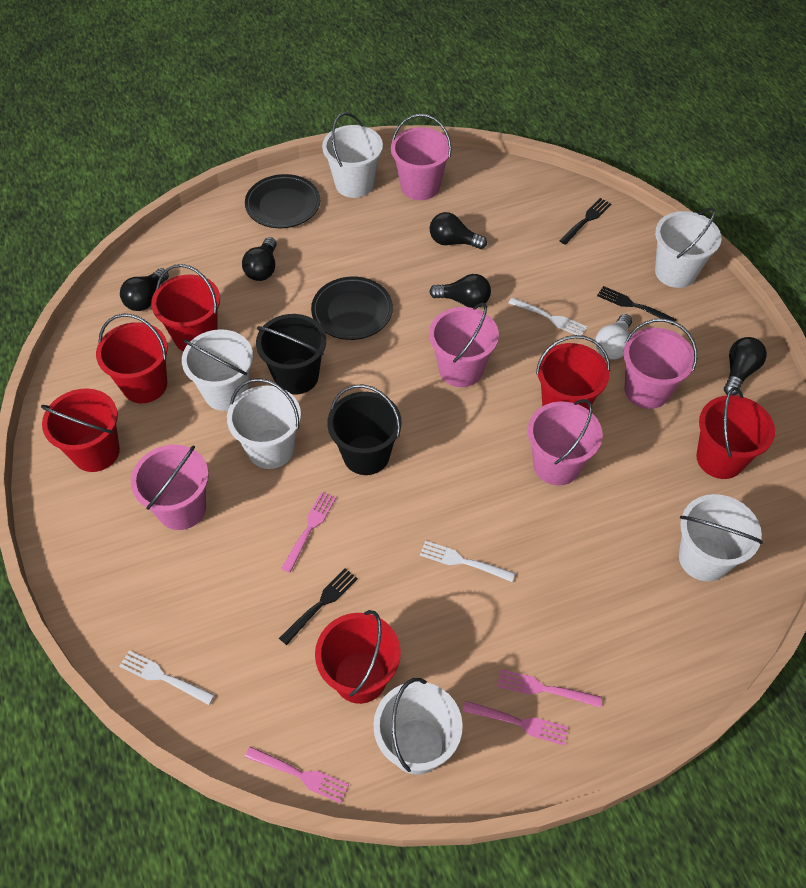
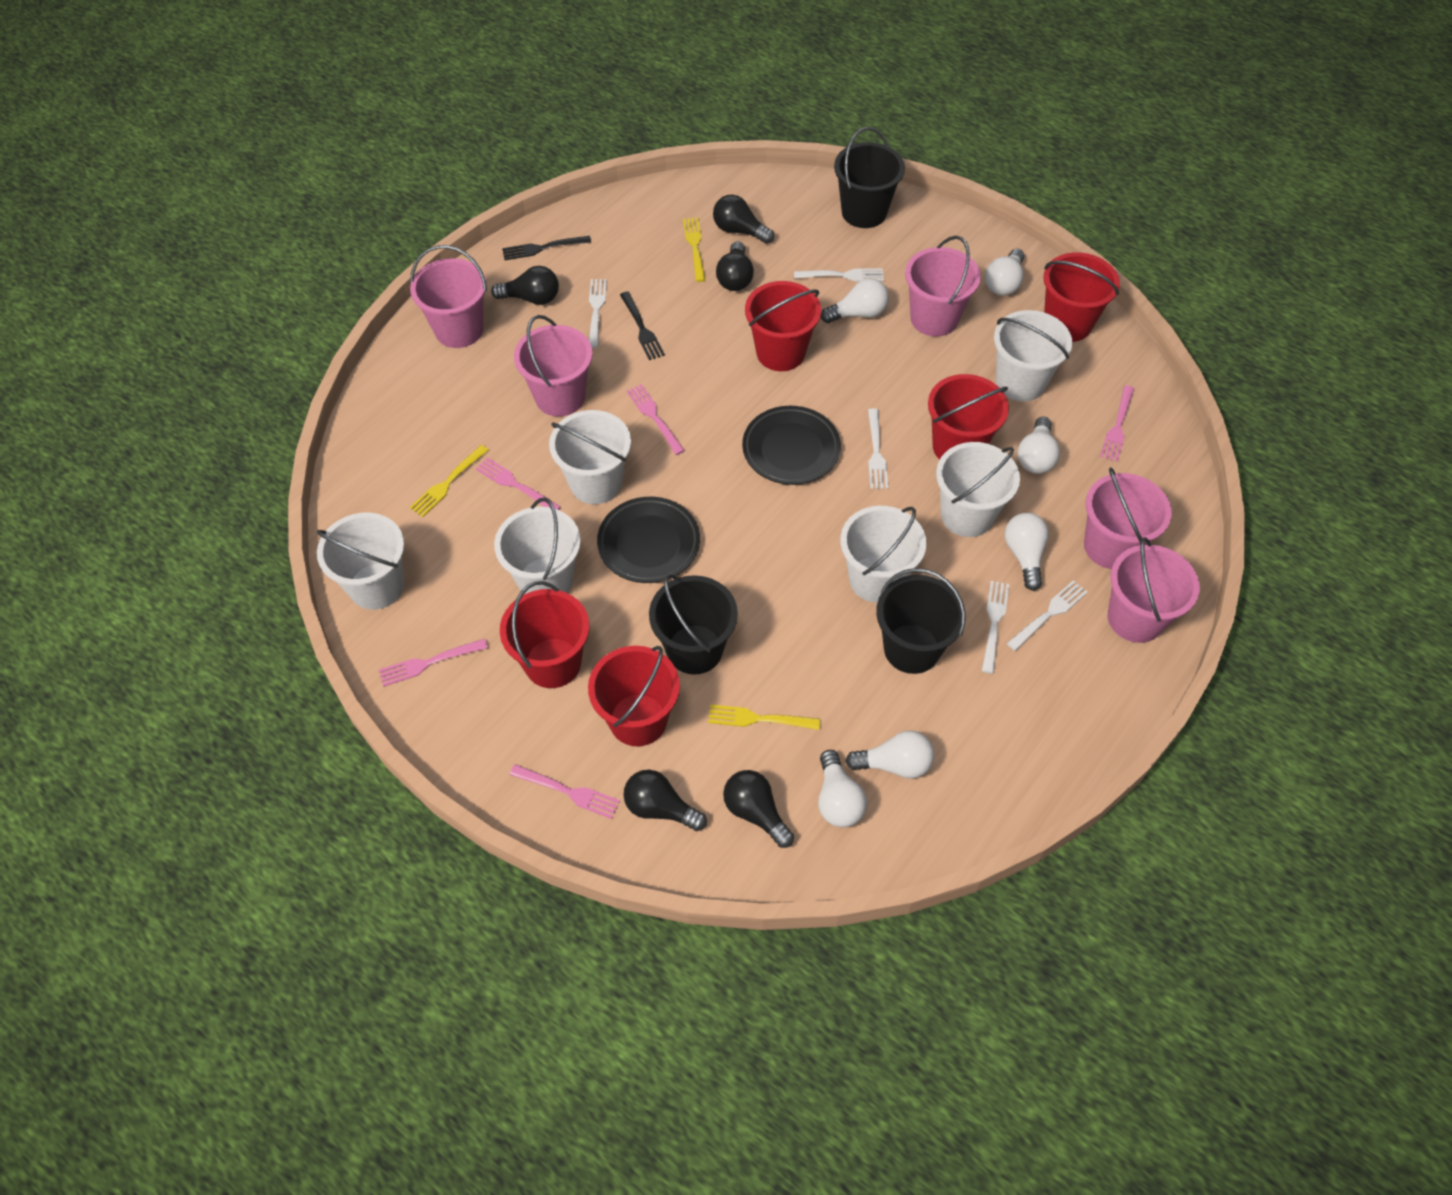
black bucket: 2 -> 3
black fork: 3 -> 2
pink fork: 4 -> 5
red bucket: 6 -> 5
white fork: 3 -> 5
white light bulb: 1 -> 6
yellow fork: 0 -> 3

